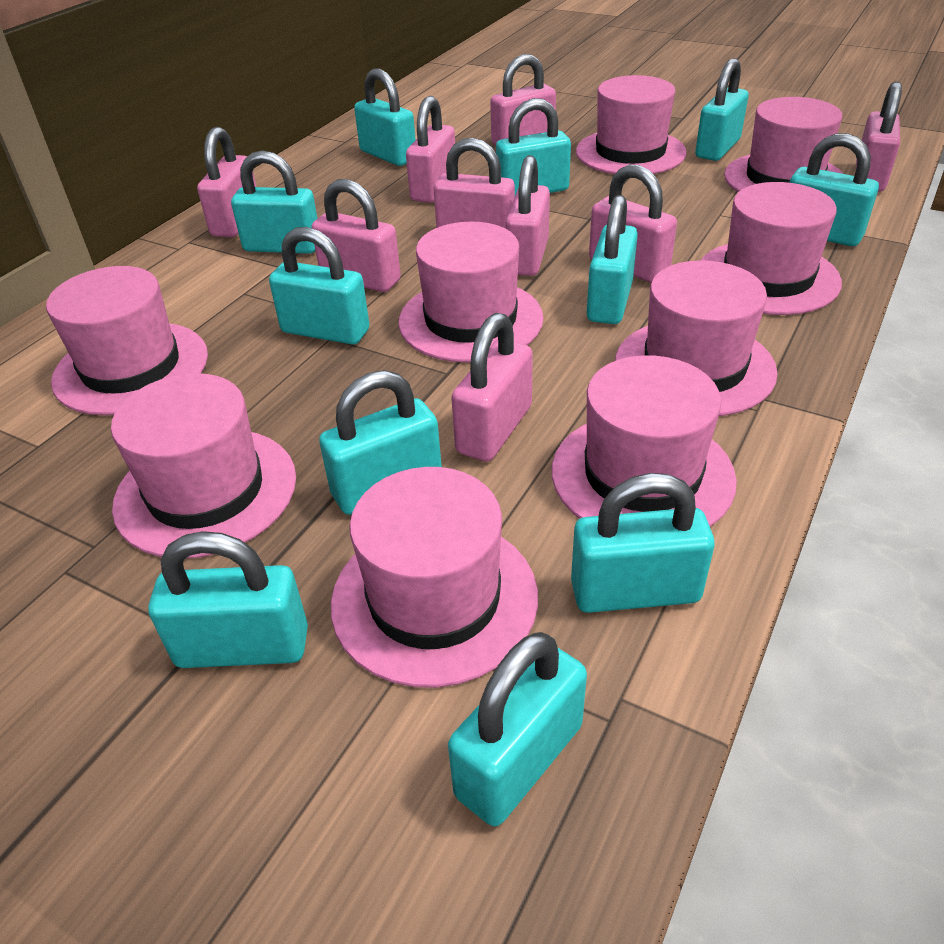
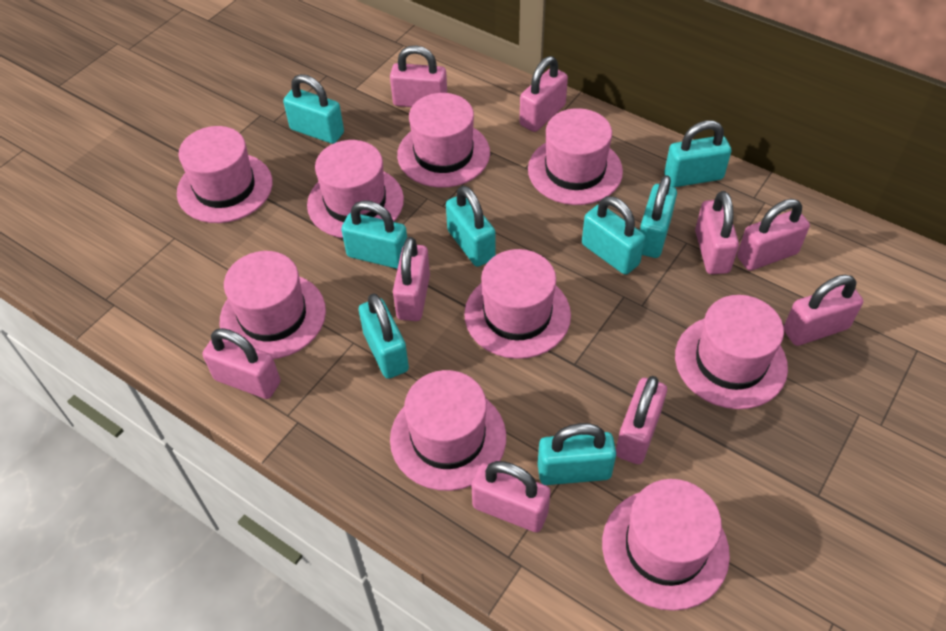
turquoise padlock: 11 -> 8

